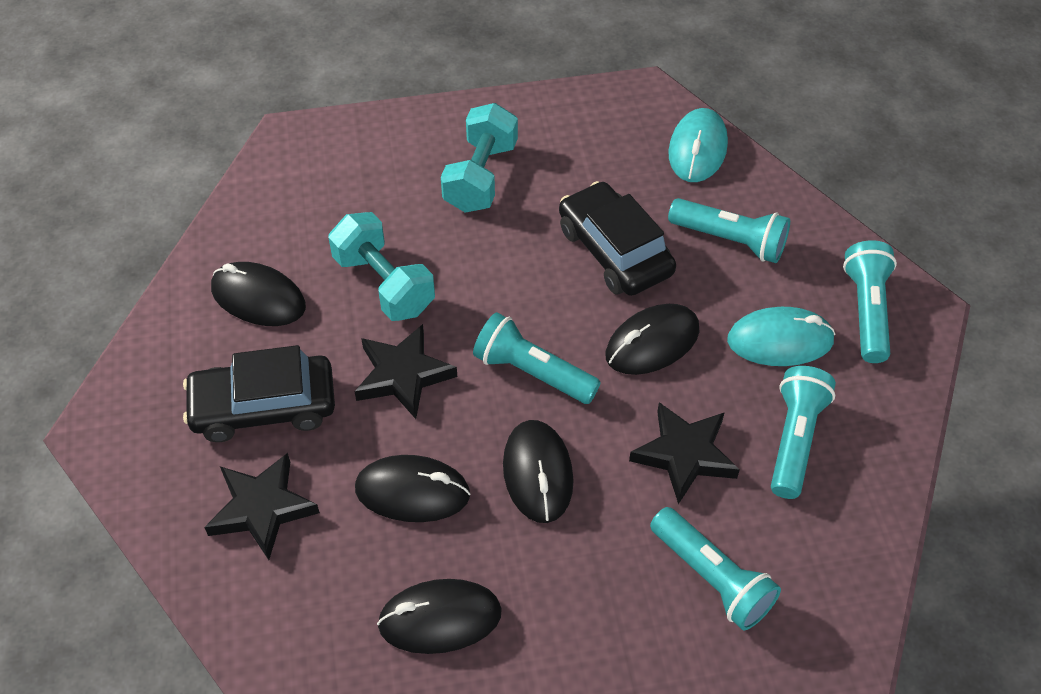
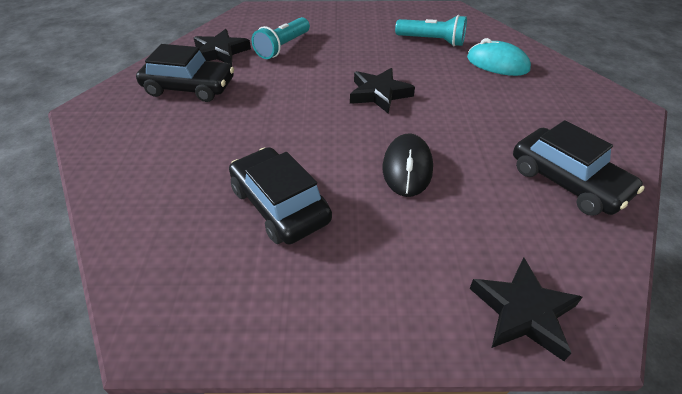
black car: 2 -> 3
black mouse: 5 -> 1
turquoise dumbbell: 2 -> 0
turquoise flashlight: 5 -> 2
turquoise mouse: 2 -> 1

